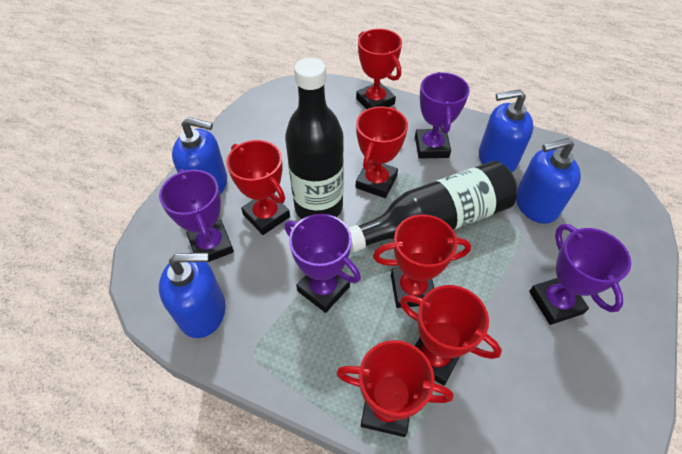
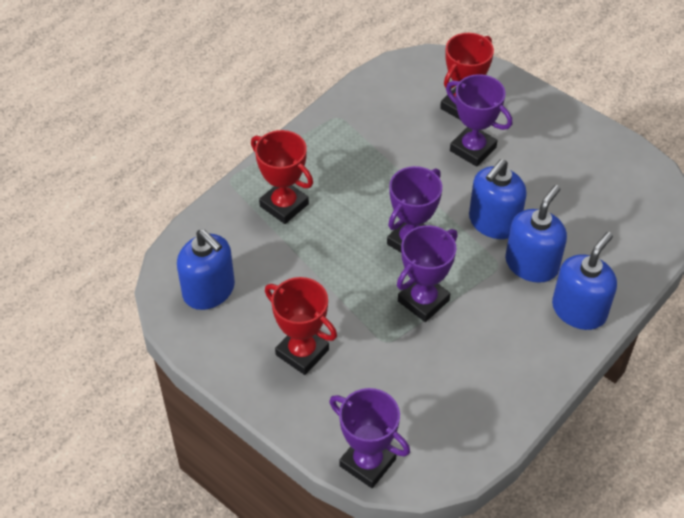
black bottle: 2 -> 0
red trophy: 6 -> 3

